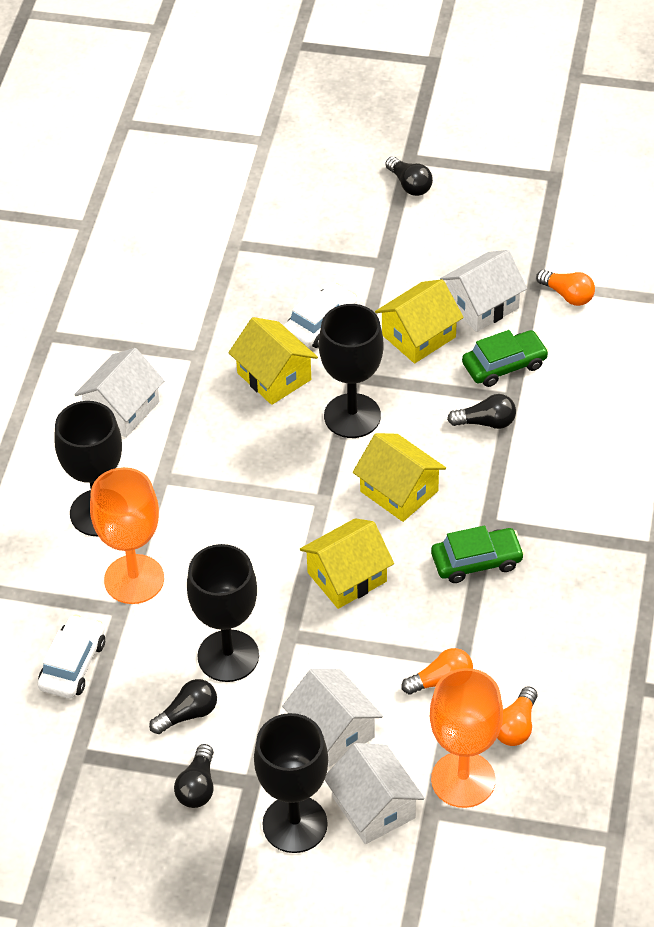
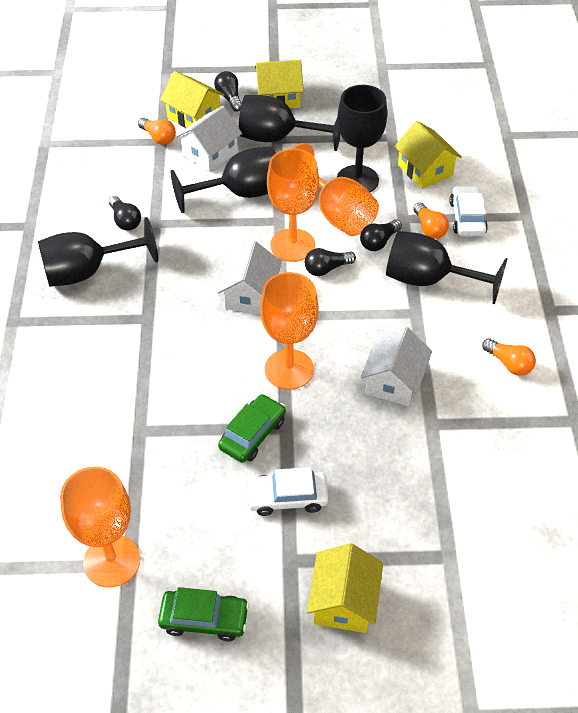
black goblet: 4 -> 5
orange goblet: 2 -> 4
white house: 4 -> 3

